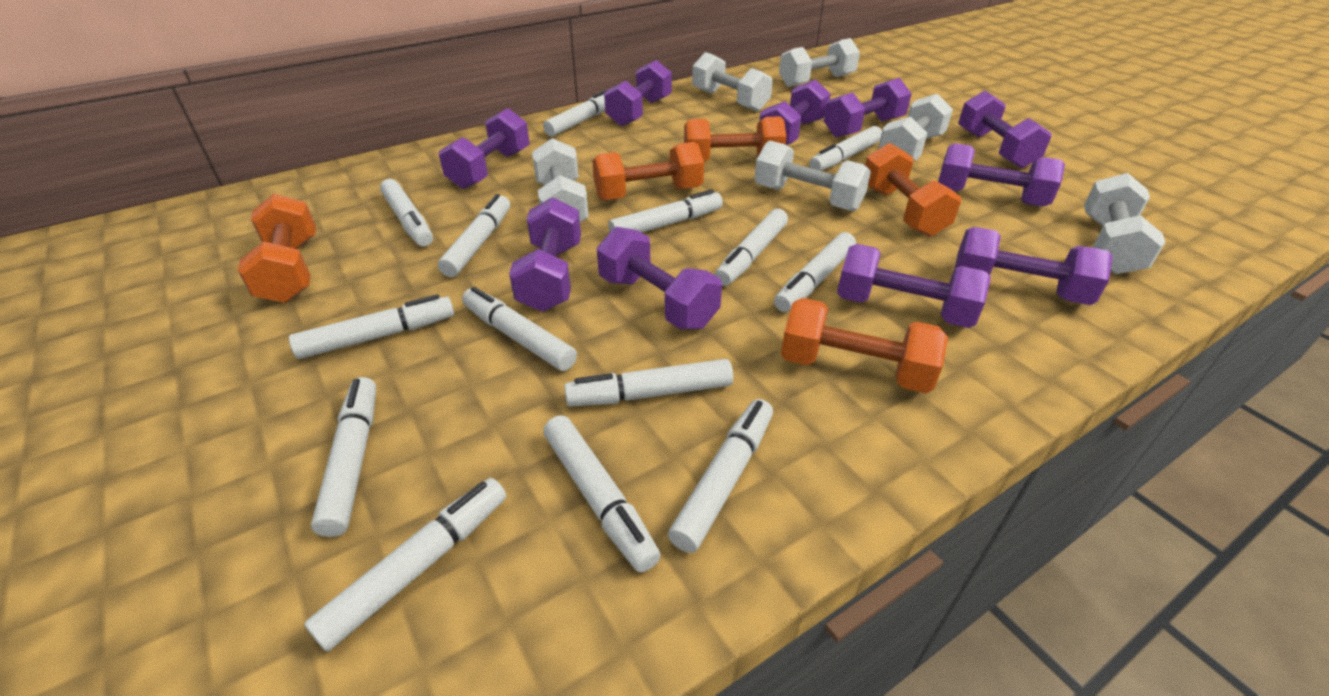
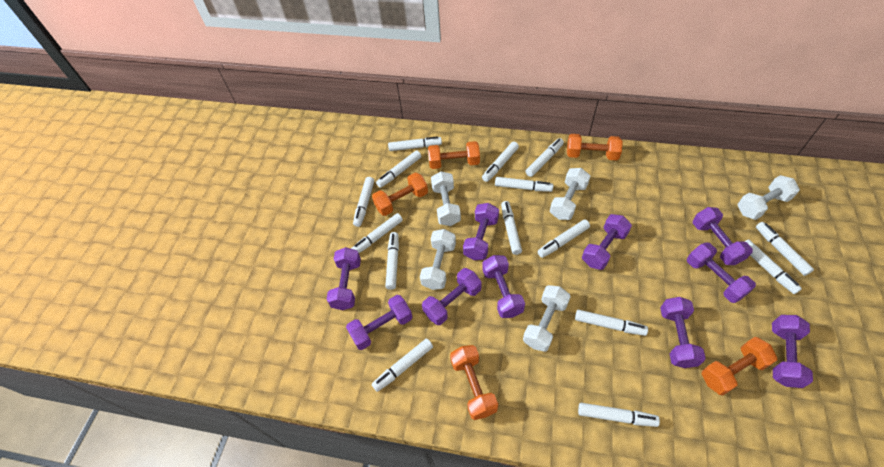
white dumbbell: 6 -> 5
white marker: 14 -> 15

